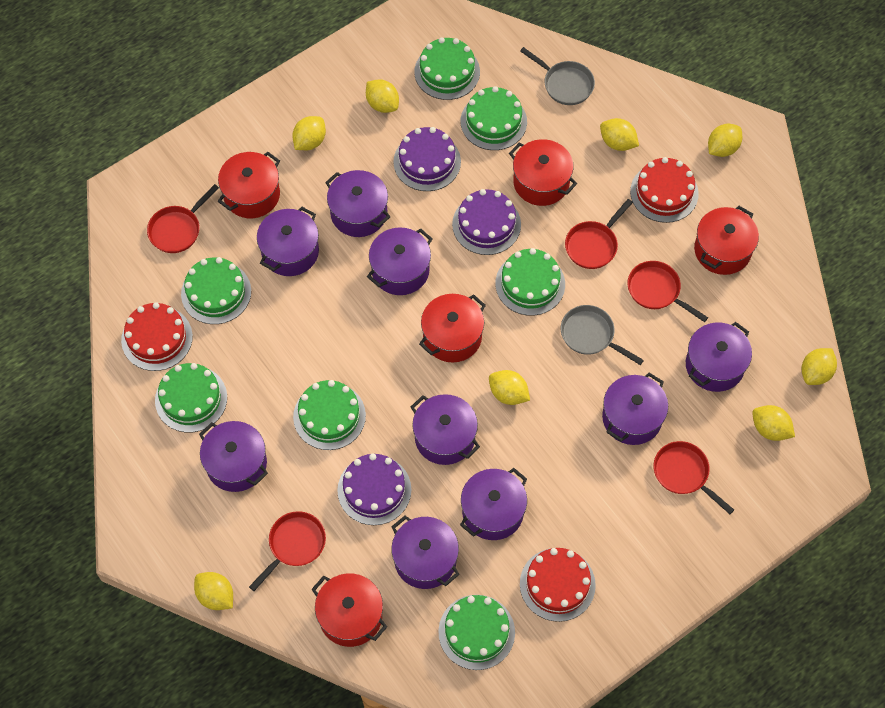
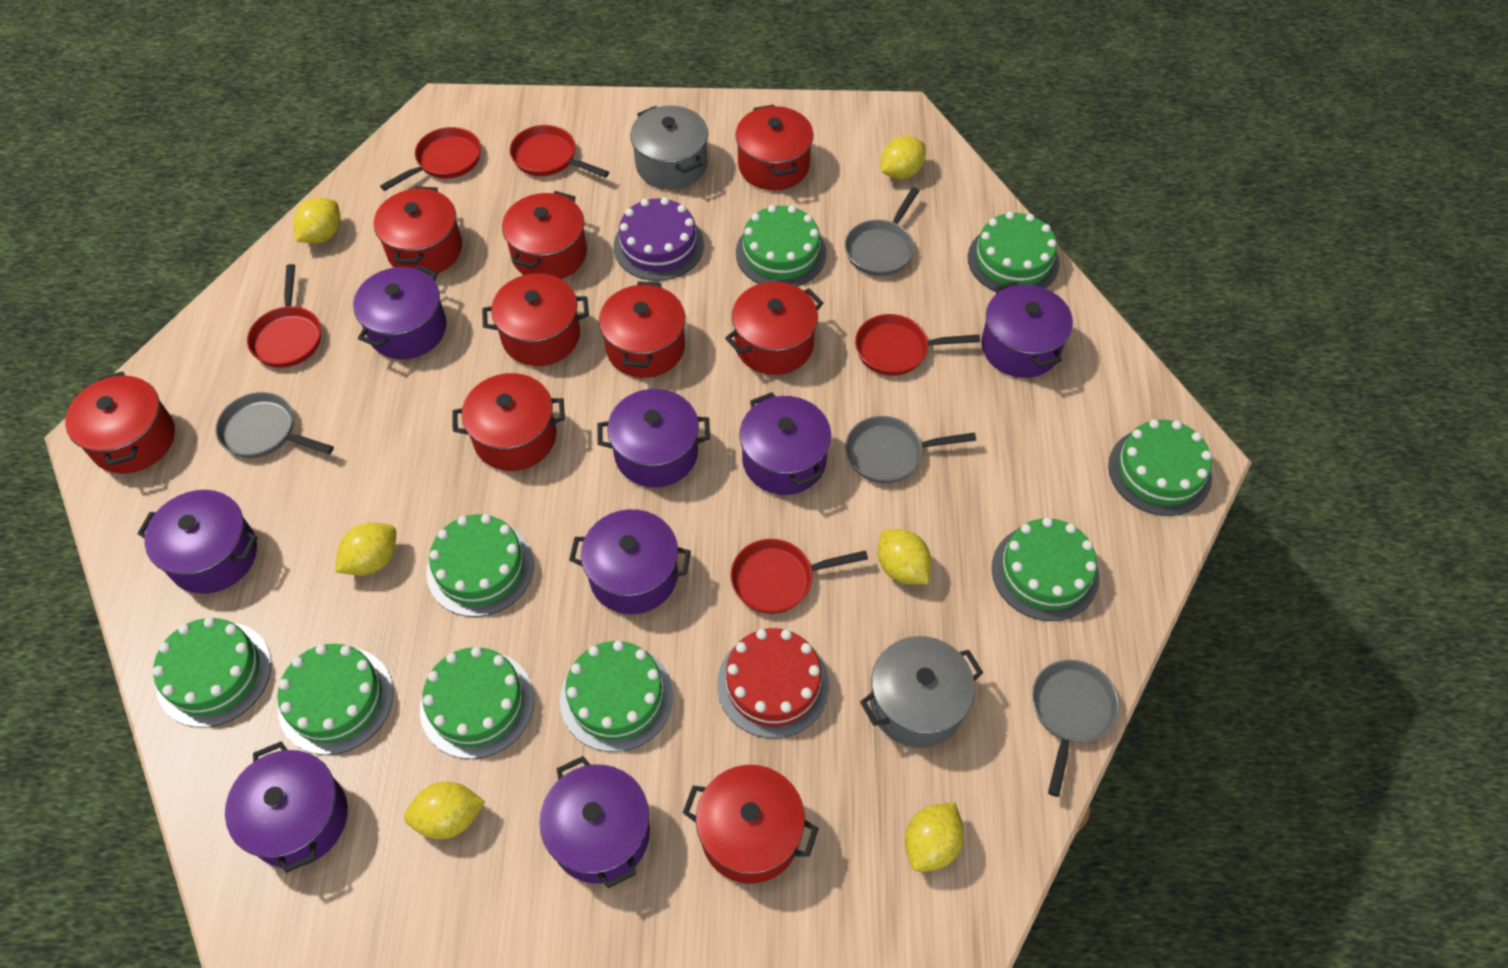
green cake: 7 -> 9
grey pan: 2 -> 4
grey pot: 0 -> 2
purple cake: 3 -> 1
purple pot: 9 -> 8
red cake: 3 -> 1
red pot: 5 -> 9
yellow lemon: 8 -> 6

